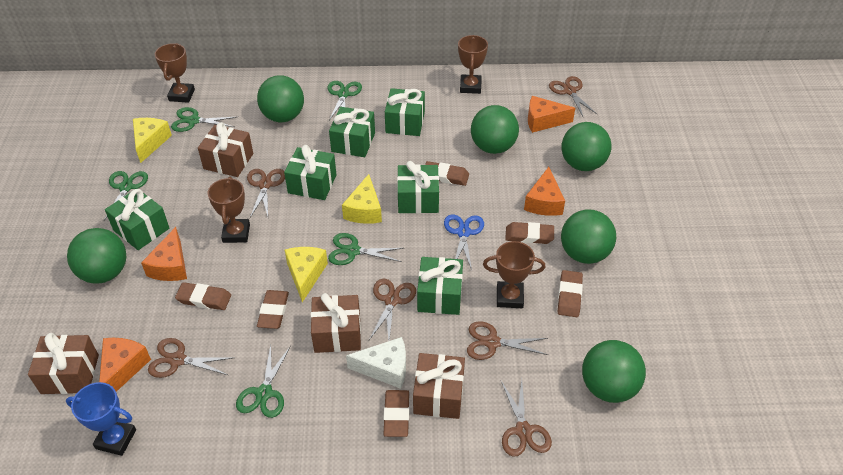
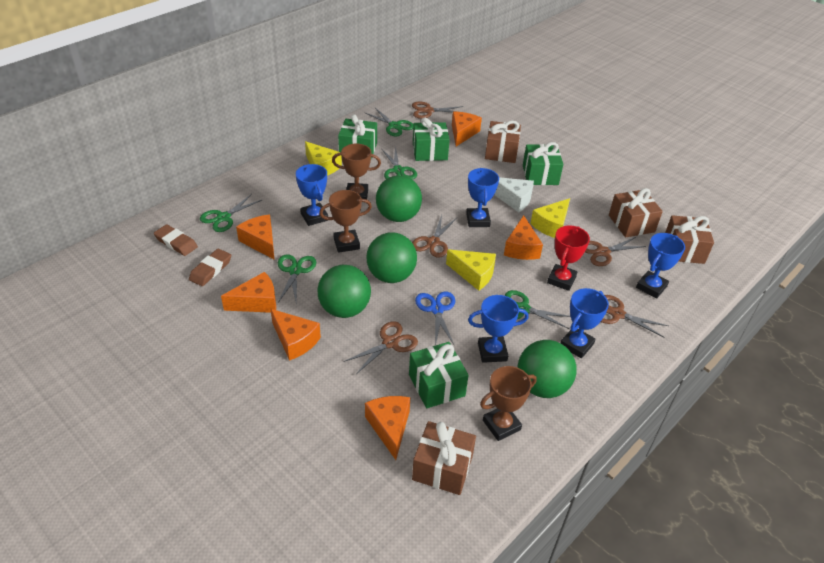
blue trophy: 1 -> 5
brown eraser: 6 -> 2
brown scissors: 6 -> 5
brown trophy: 4 -> 3
green ball: 6 -> 4
green gift: 6 -> 4
orange cheese: 4 -> 6
red trophy: 0 -> 1

